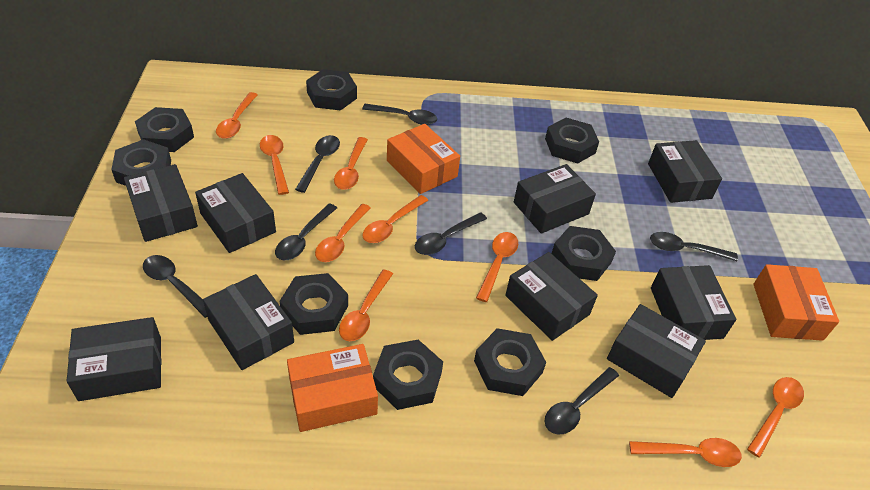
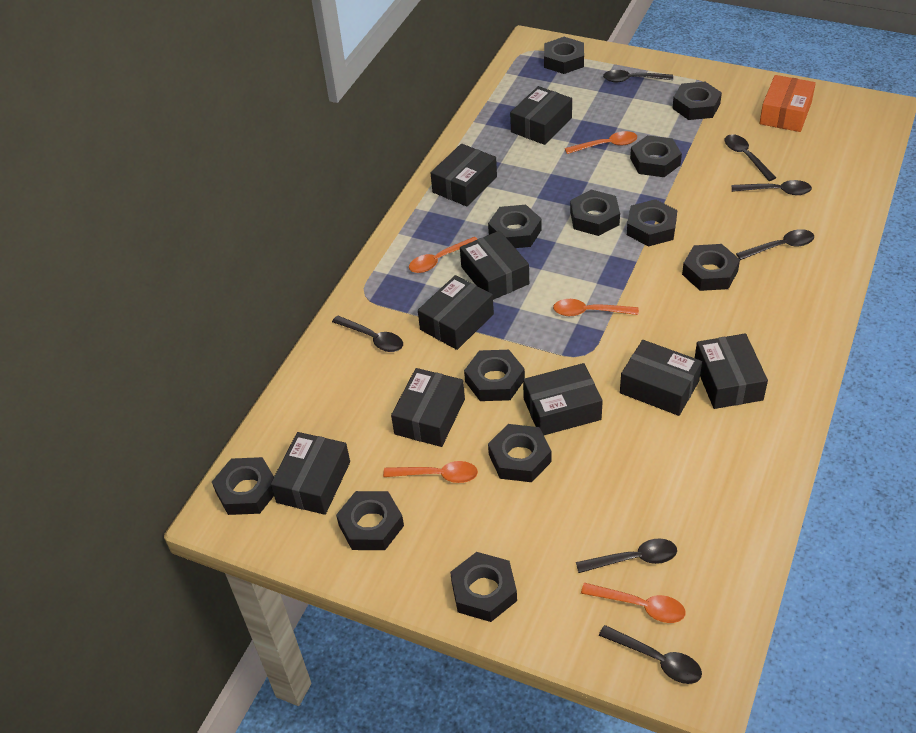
black nut: 8 -> 12
orange box: 3 -> 1
orange spoon: 9 -> 5

